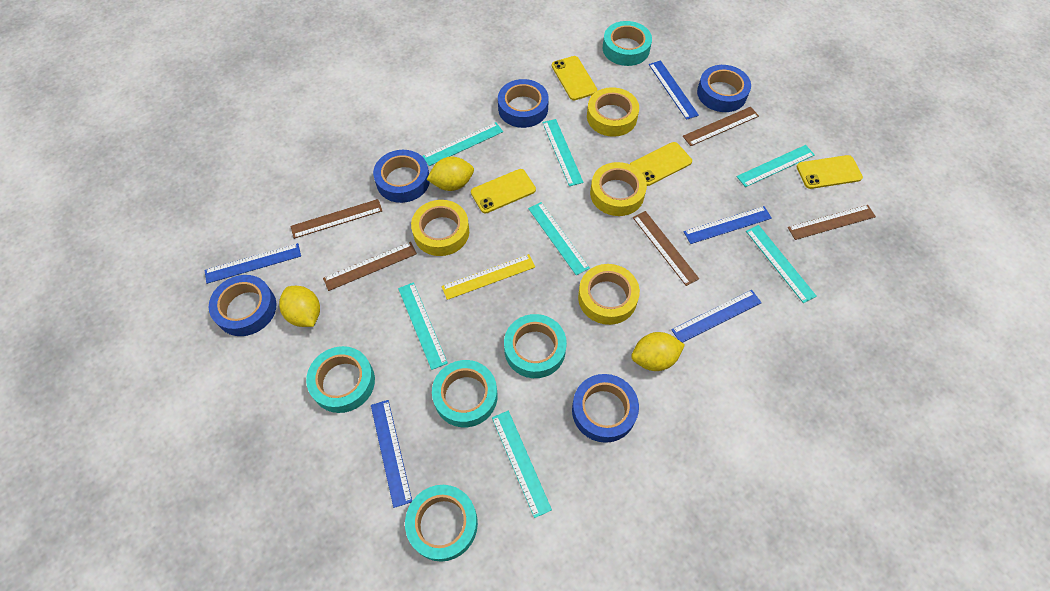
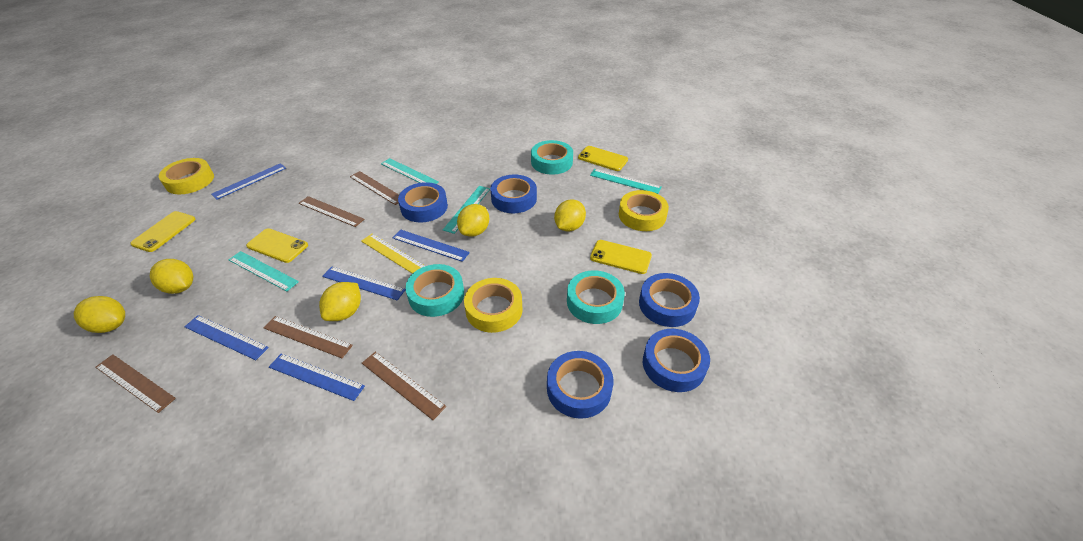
turquoise ruler: 7 -> 4
turquoise tape: 5 -> 3
yellow lemon: 3 -> 5
yellow tape: 4 -> 3

